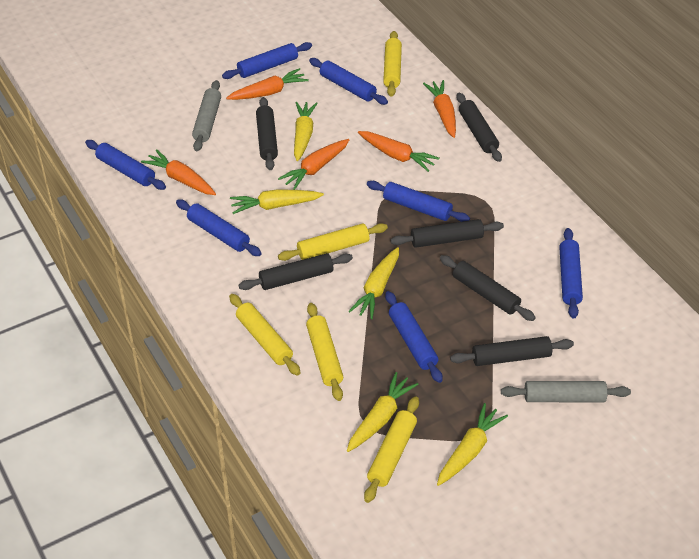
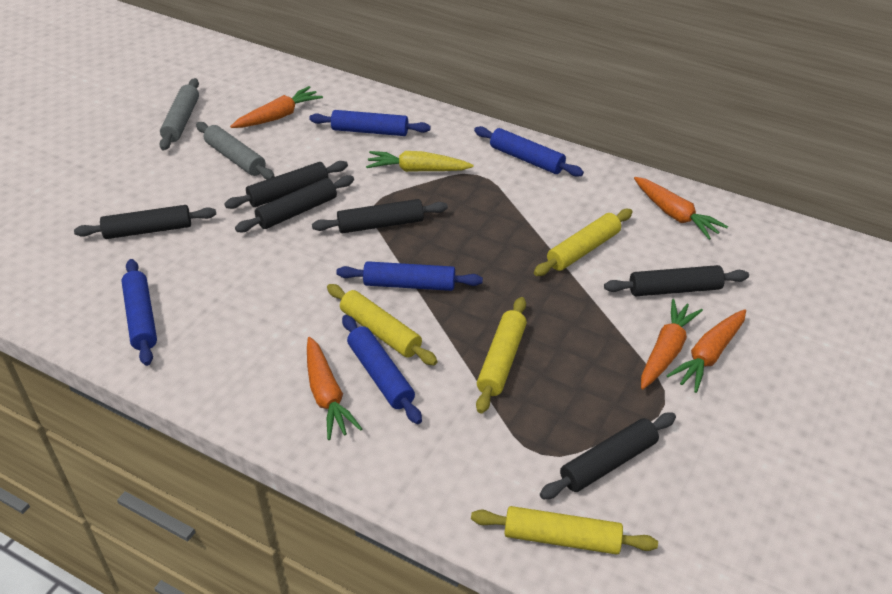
blue rolling pin: 7 -> 5
yellow carrot: 5 -> 1
yellow rolling pin: 5 -> 4

